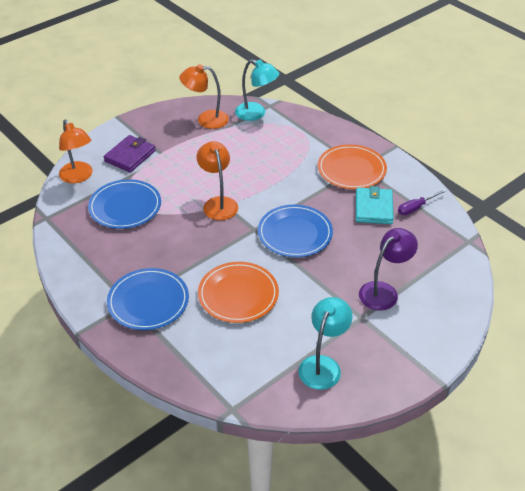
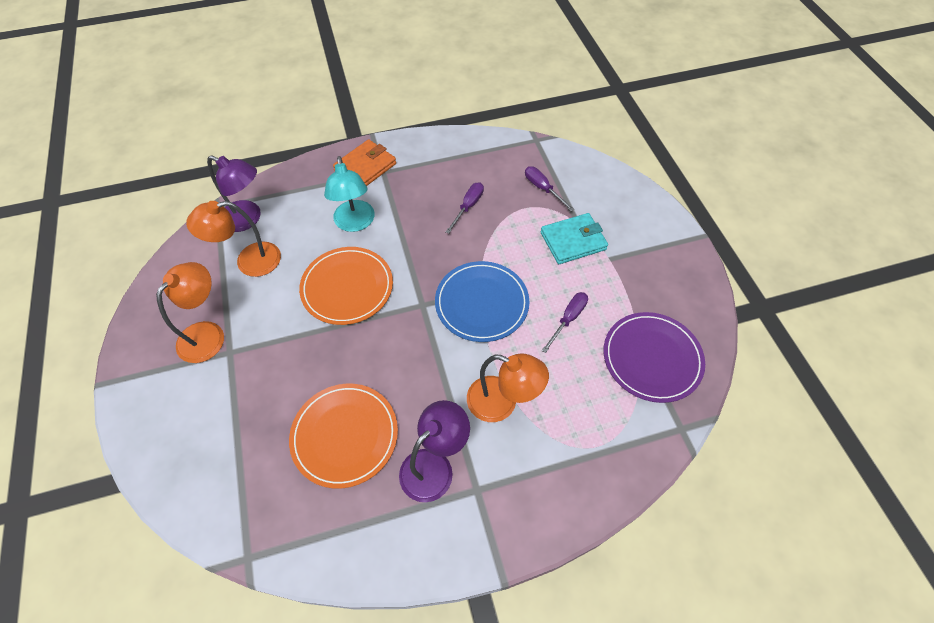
blue plate: 3 -> 1
orange wallet: 0 -> 1
purple lamp: 1 -> 2
purple plate: 0 -> 1
purple screwdriver: 1 -> 3
purple wallet: 1 -> 0
turquoise lamp: 2 -> 1

